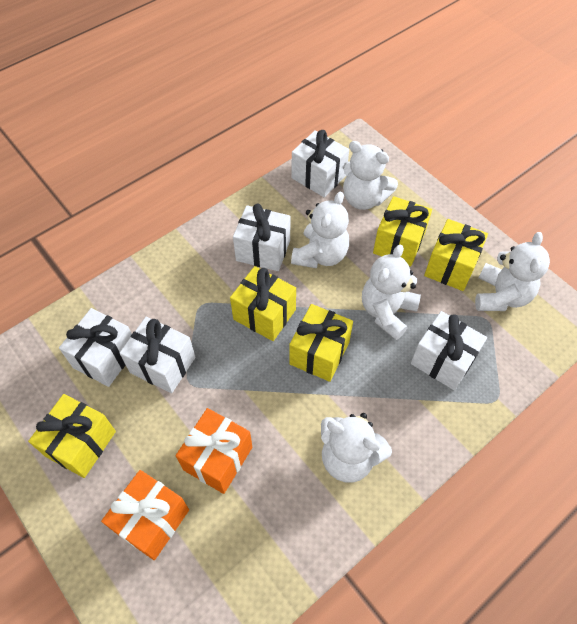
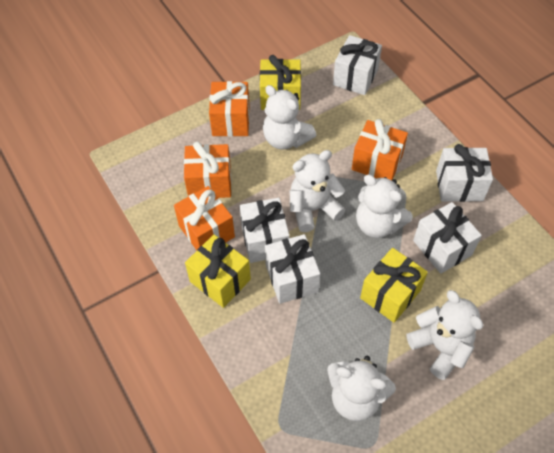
orange gift: 2 -> 4
yellow gift: 5 -> 3

